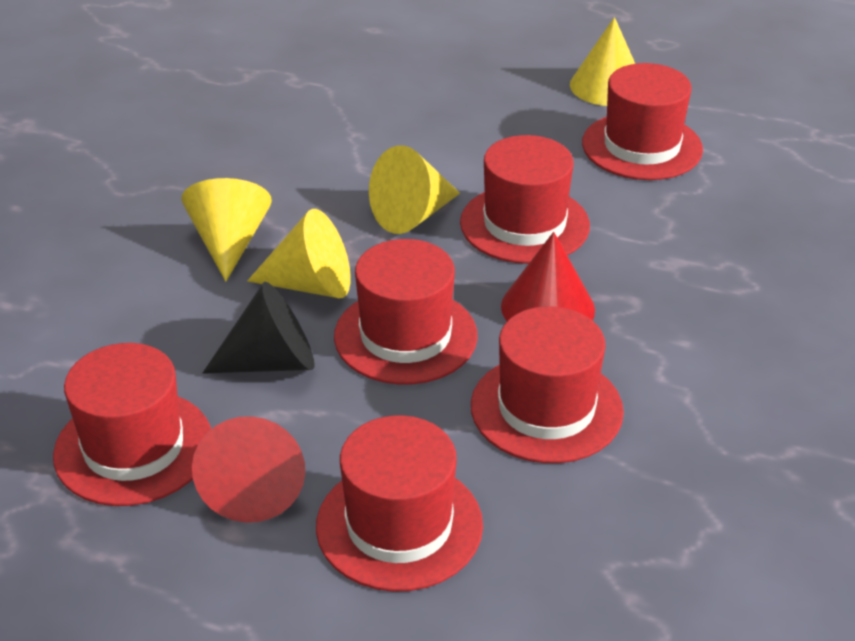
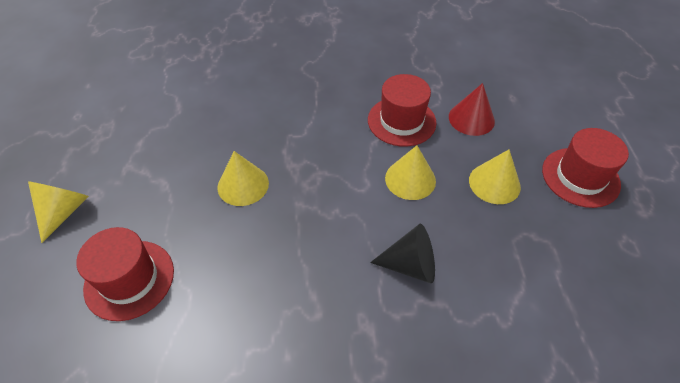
red cone: 2 -> 1
red hat: 6 -> 3

